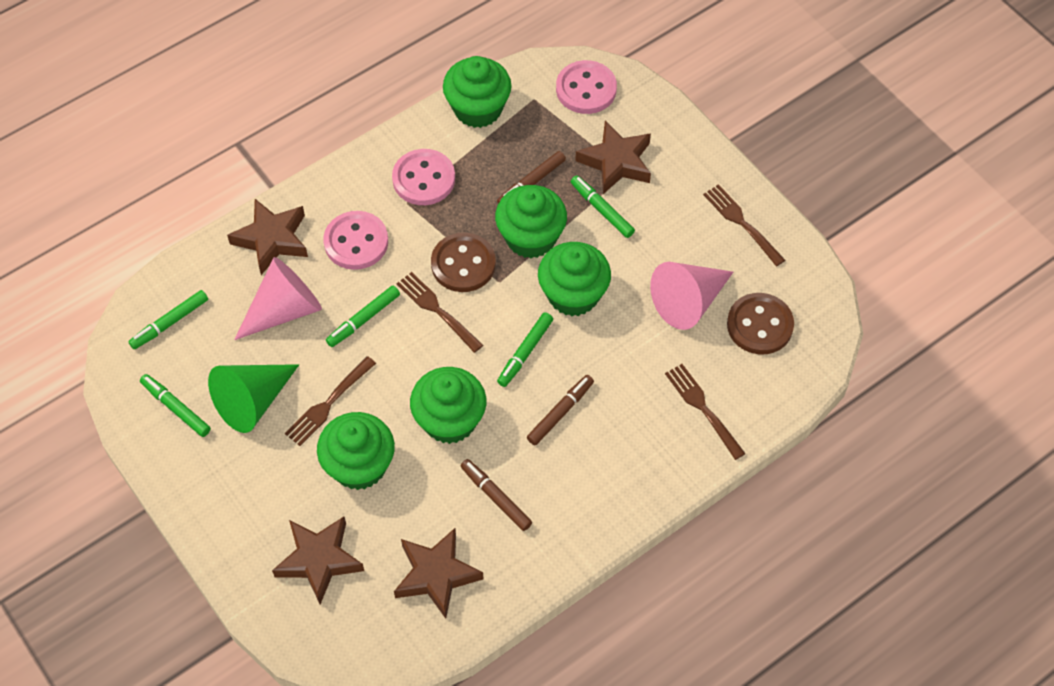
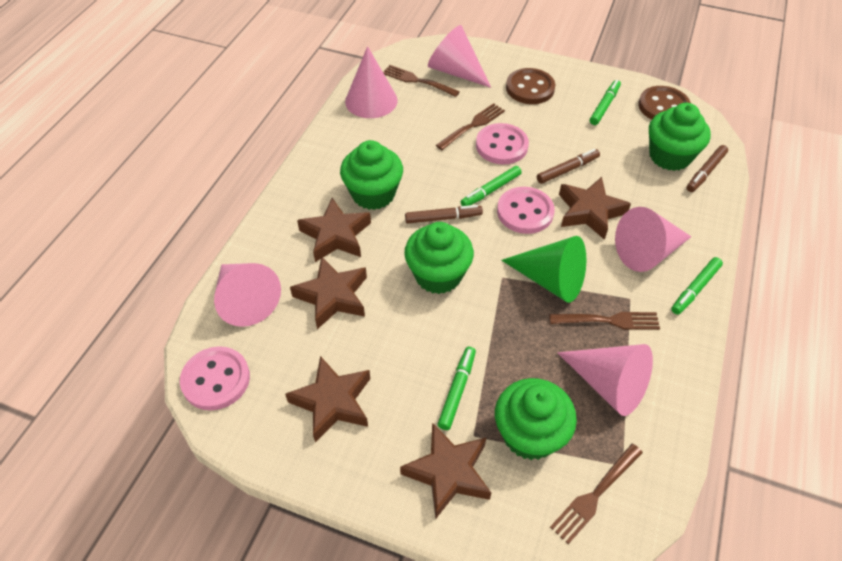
brown star: 4 -> 5
green cupcake: 5 -> 4
green marker: 5 -> 4
pink cone: 2 -> 5

